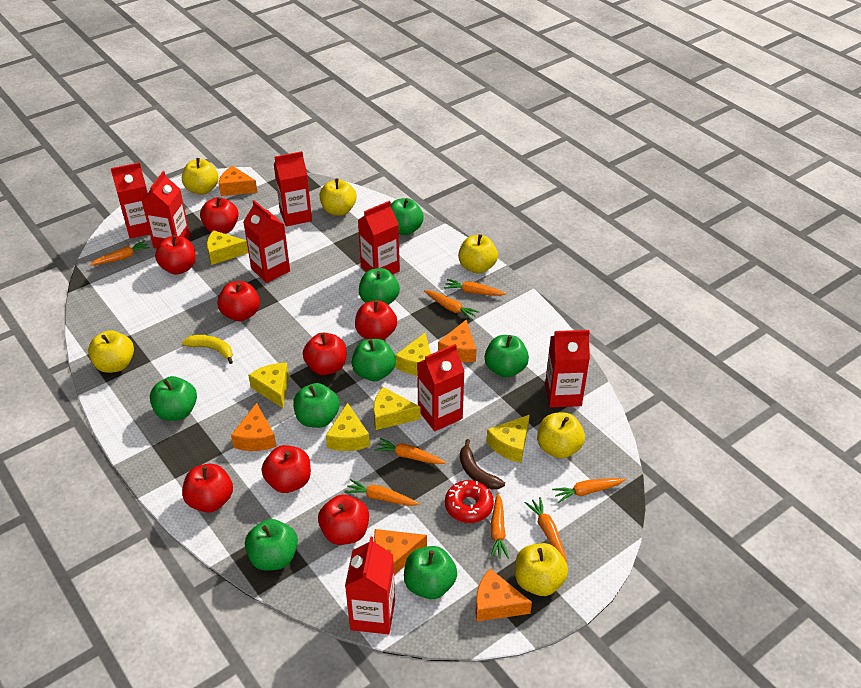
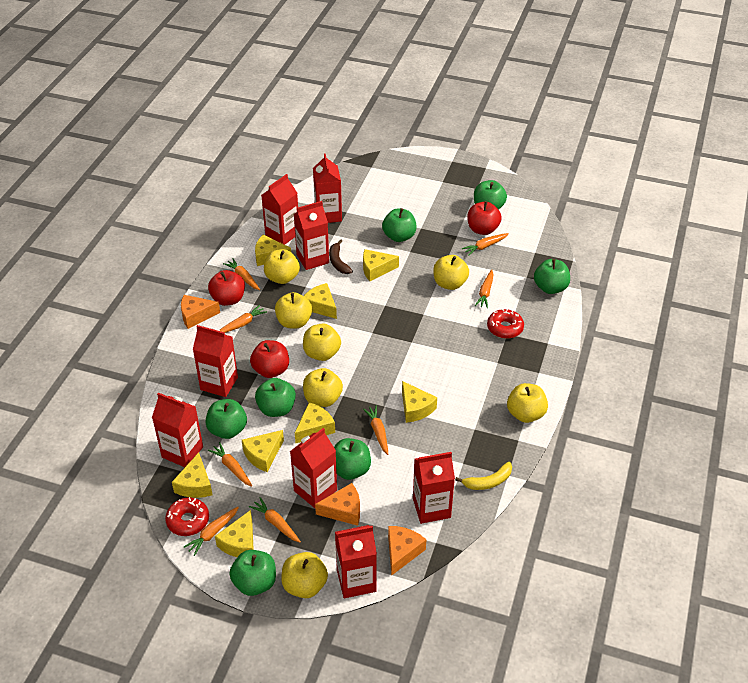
green apple: 8 -> 7
orange cheese: 5 -> 3
red apple: 8 -> 3
red donut: 1 -> 2
yellow apple: 6 -> 7
yellow cheese: 6 -> 8

